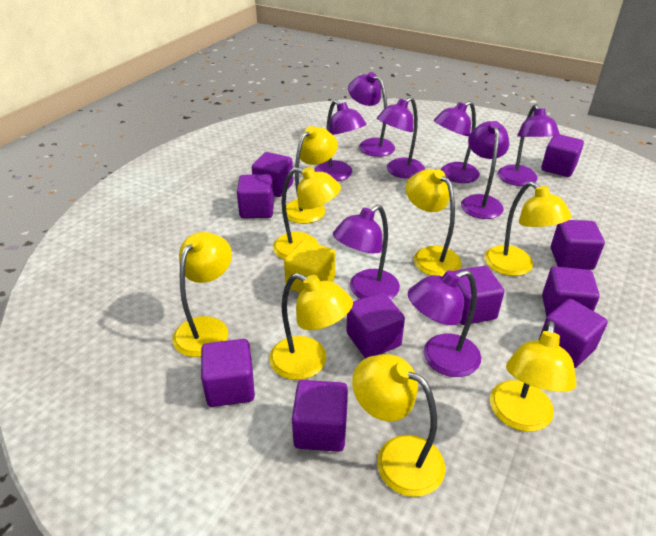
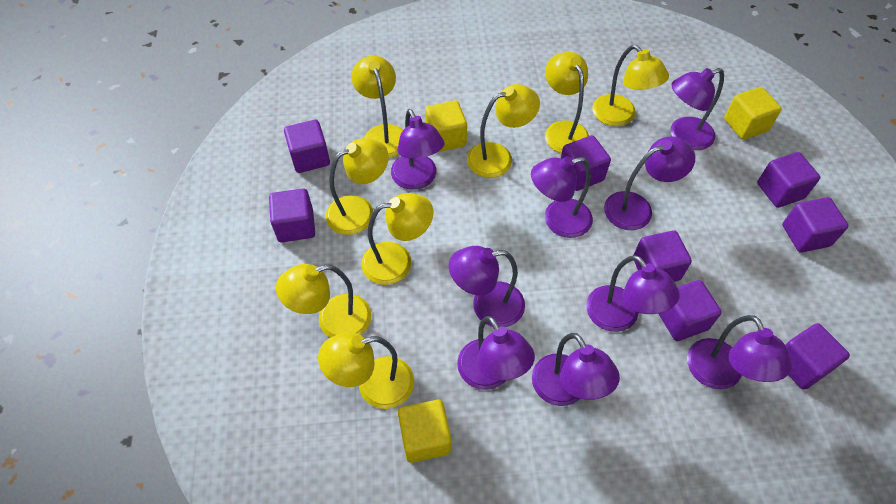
purple cube: 10 -> 8
purple lamp: 8 -> 9
yellow cube: 1 -> 3

